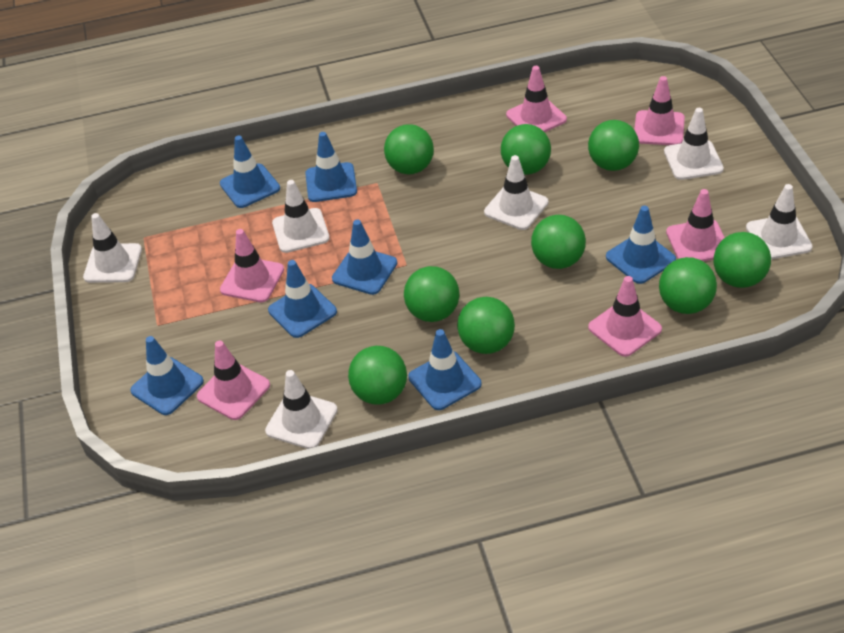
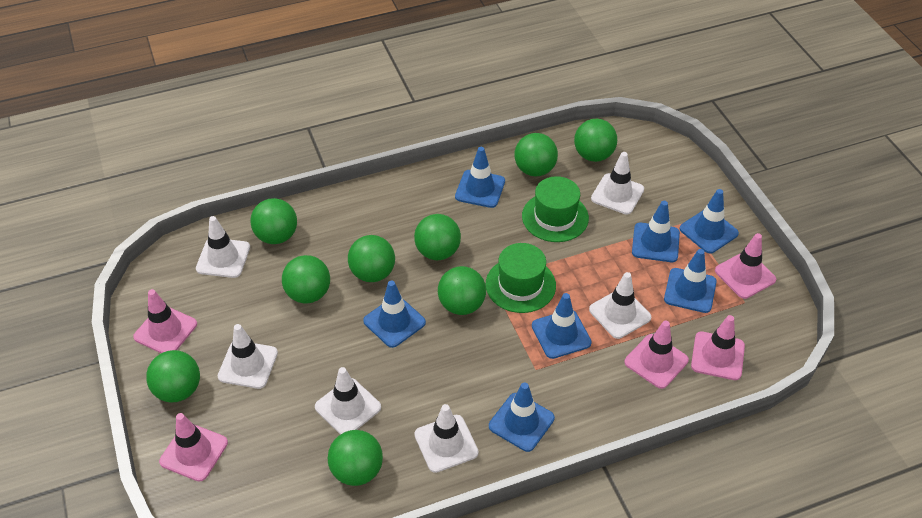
green hat: 0 -> 2
pink traffic cone: 6 -> 5

